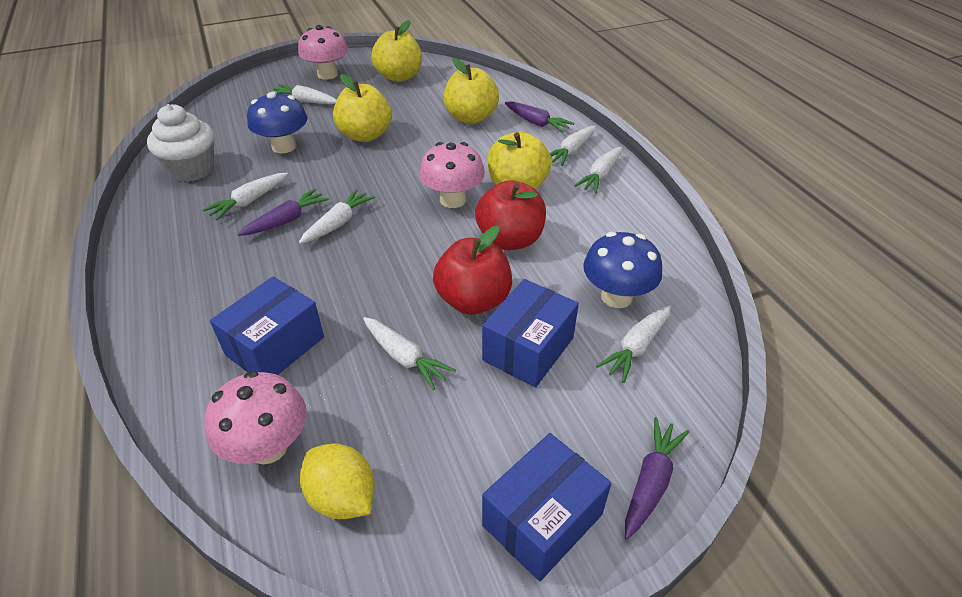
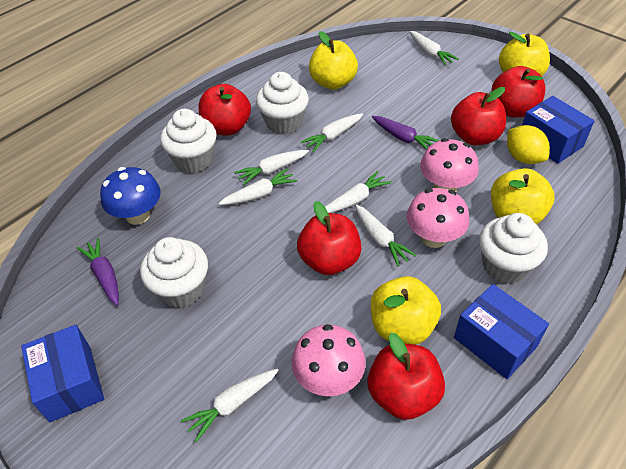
blue mushroom: 2 -> 1
purple carrot: 3 -> 2
red apple: 2 -> 5
white cupcake: 1 -> 4

